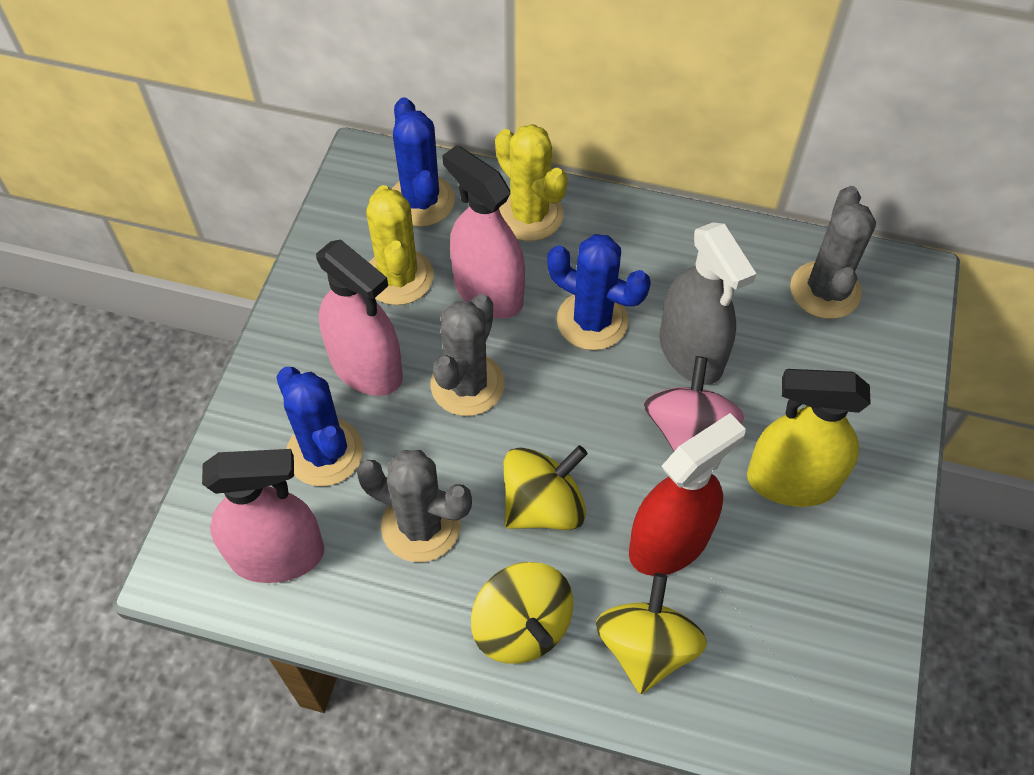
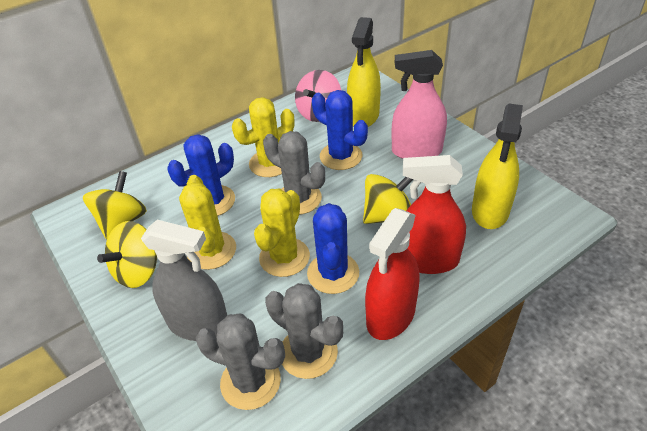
pink spray bottle: 3 -> 1
red spray bottle: 1 -> 2
yellow cactus: 2 -> 3
yellow spray bottle: 1 -> 2

